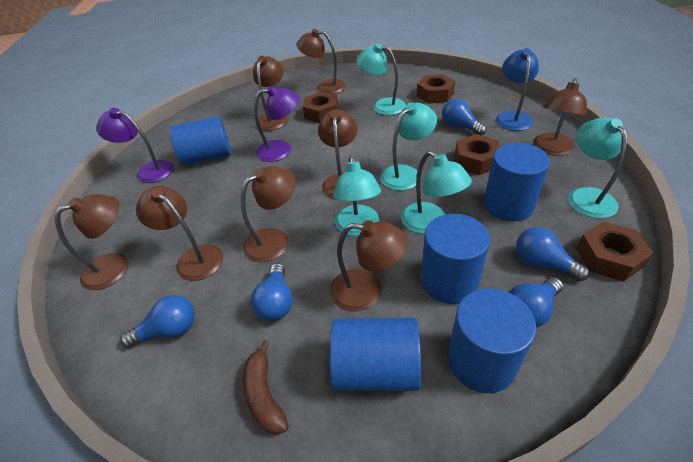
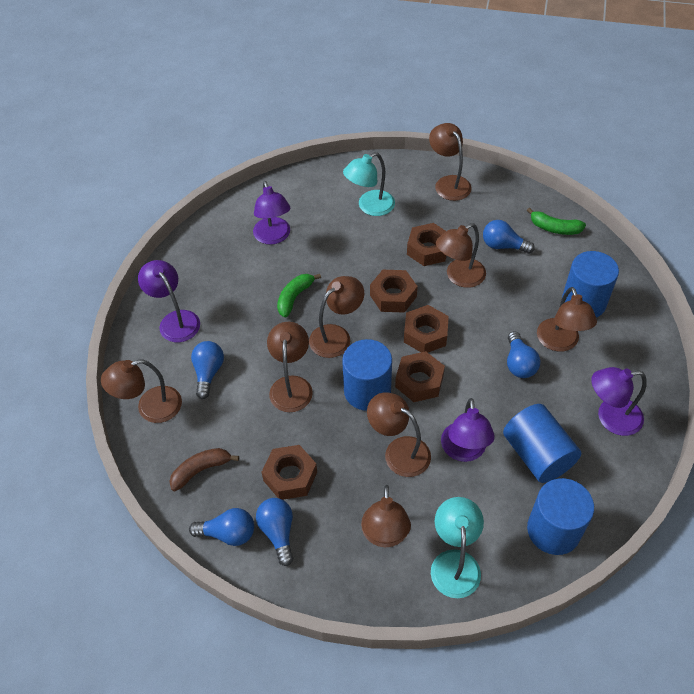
blue cylinder: 5 -> 4
blue lamp: 1 -> 0
brown nut: 4 -> 5
green banana: 0 -> 2
purple lamp: 2 -> 4
turquoise lamp: 5 -> 2

